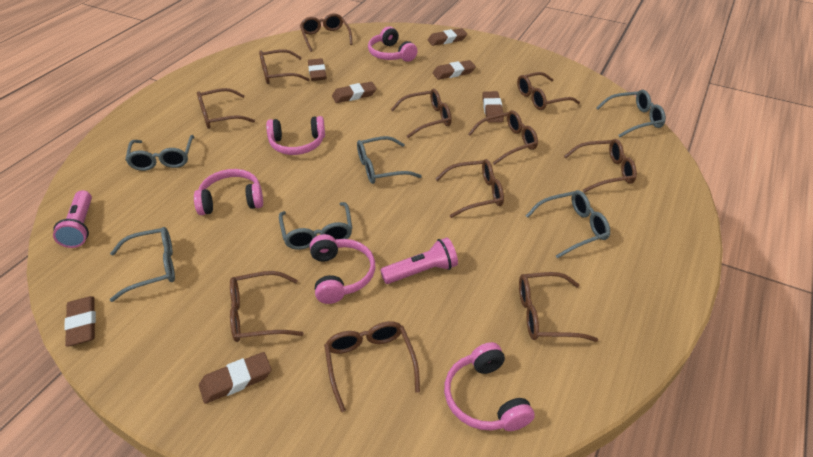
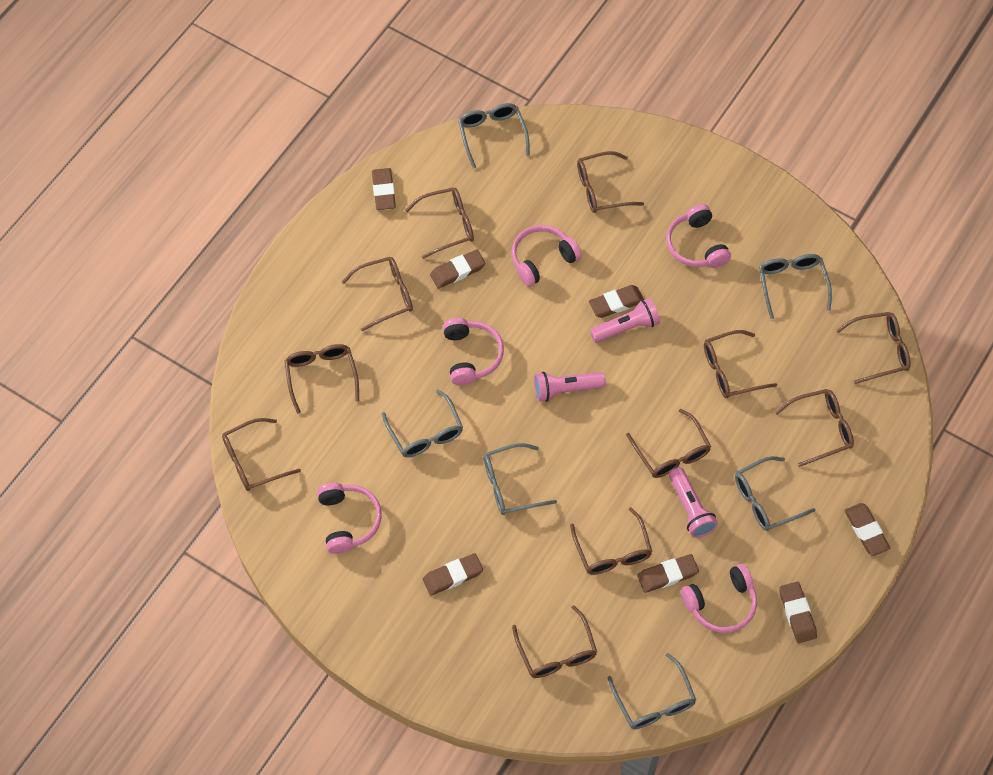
pink flashlight: 2 -> 3

